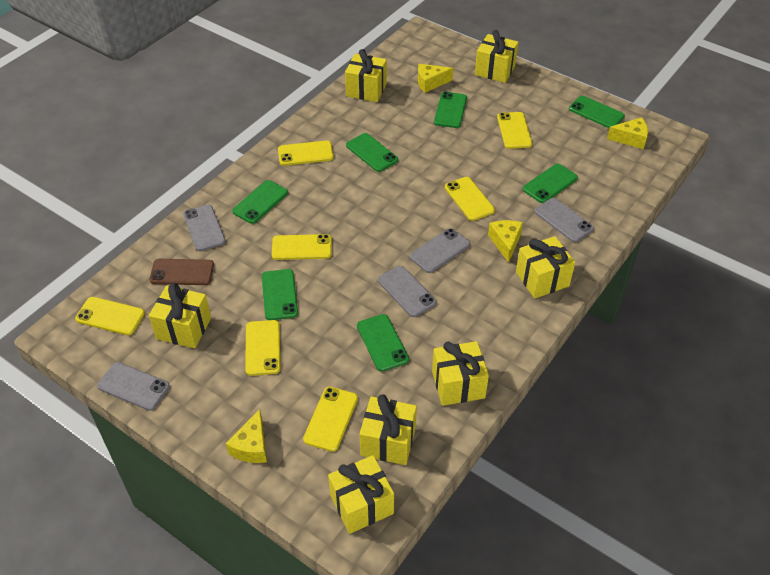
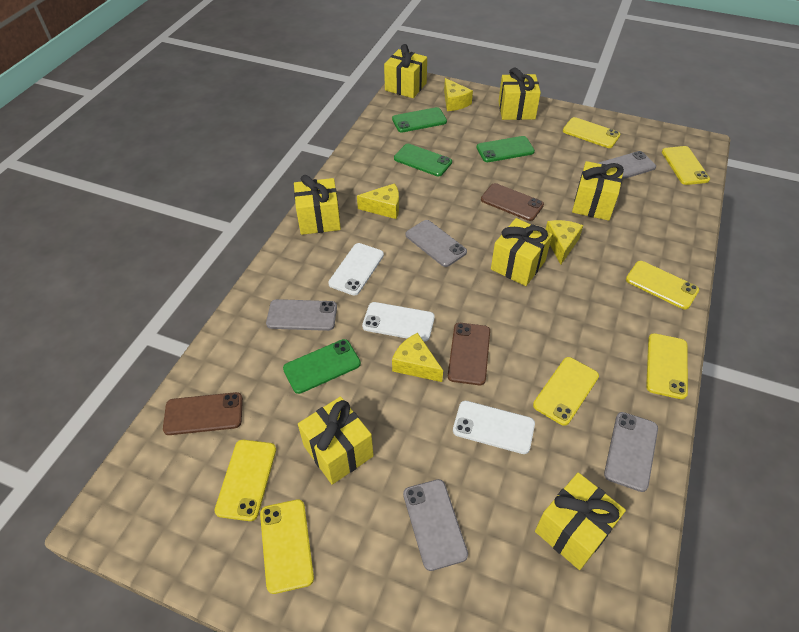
brown phone: 1 -> 3
green phone: 7 -> 4
white phone: 0 -> 3

